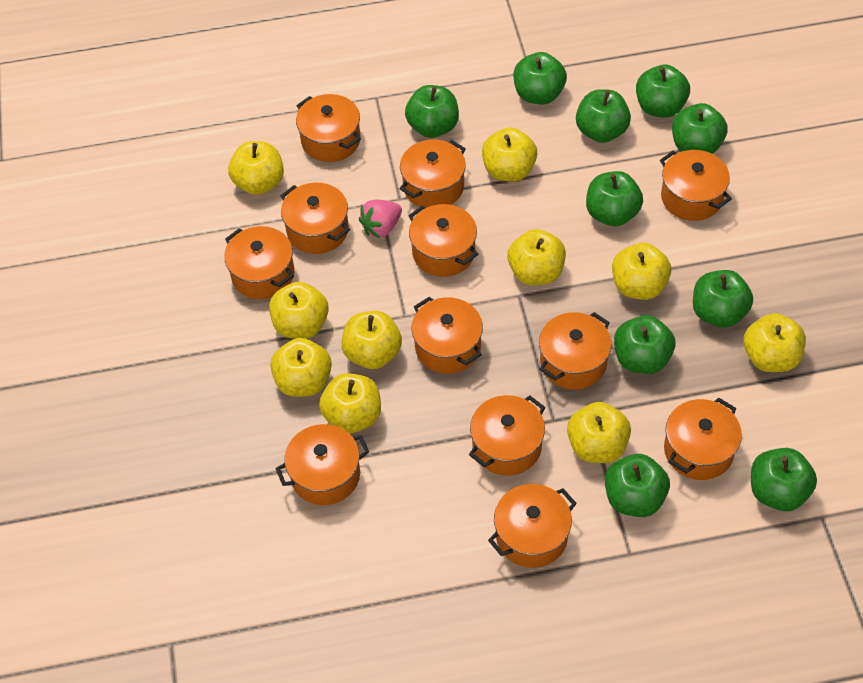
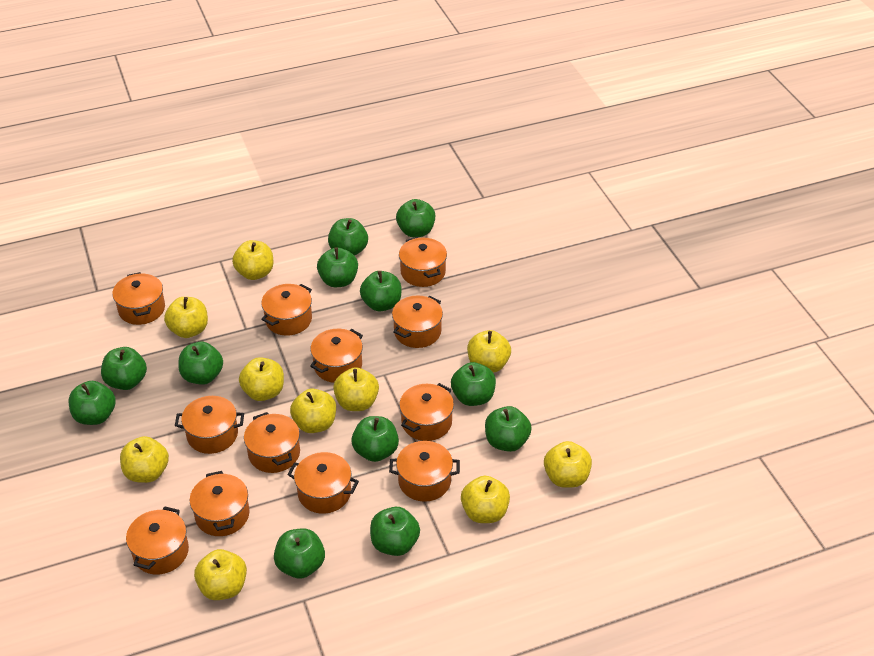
green apple: 10 -> 12
pink strawberry: 1 -> 0

